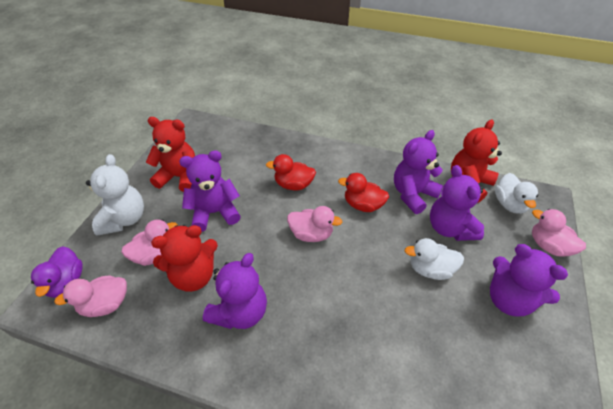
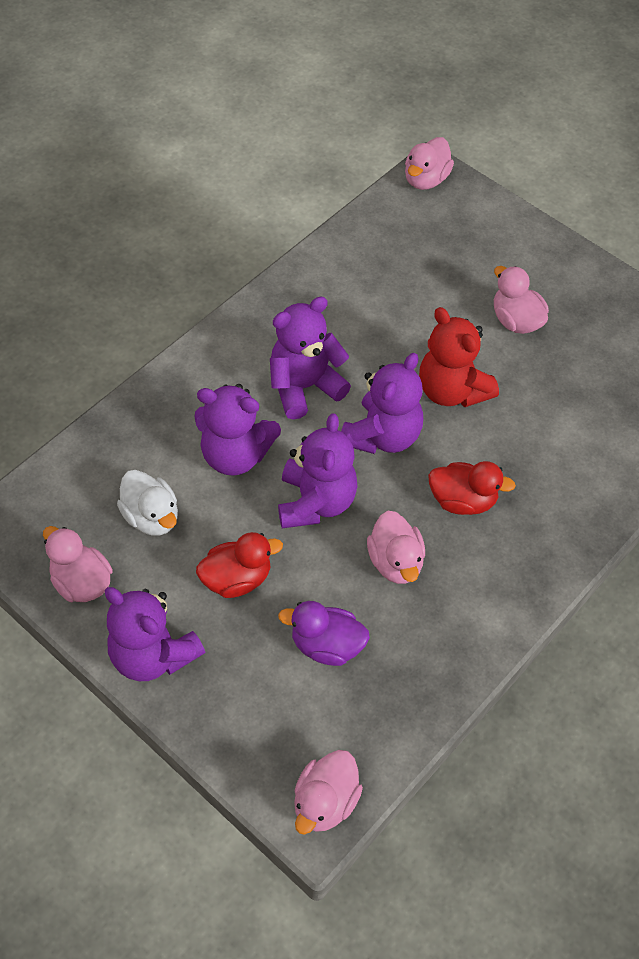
pink duck: 4 -> 5
red teddy bear: 3 -> 1
white duck: 2 -> 1
white teddy bear: 1 -> 0

